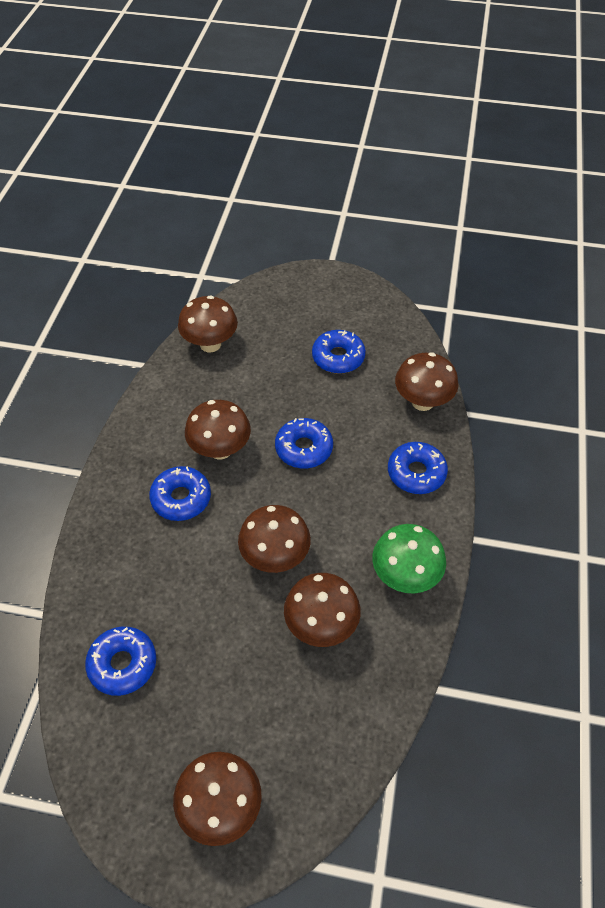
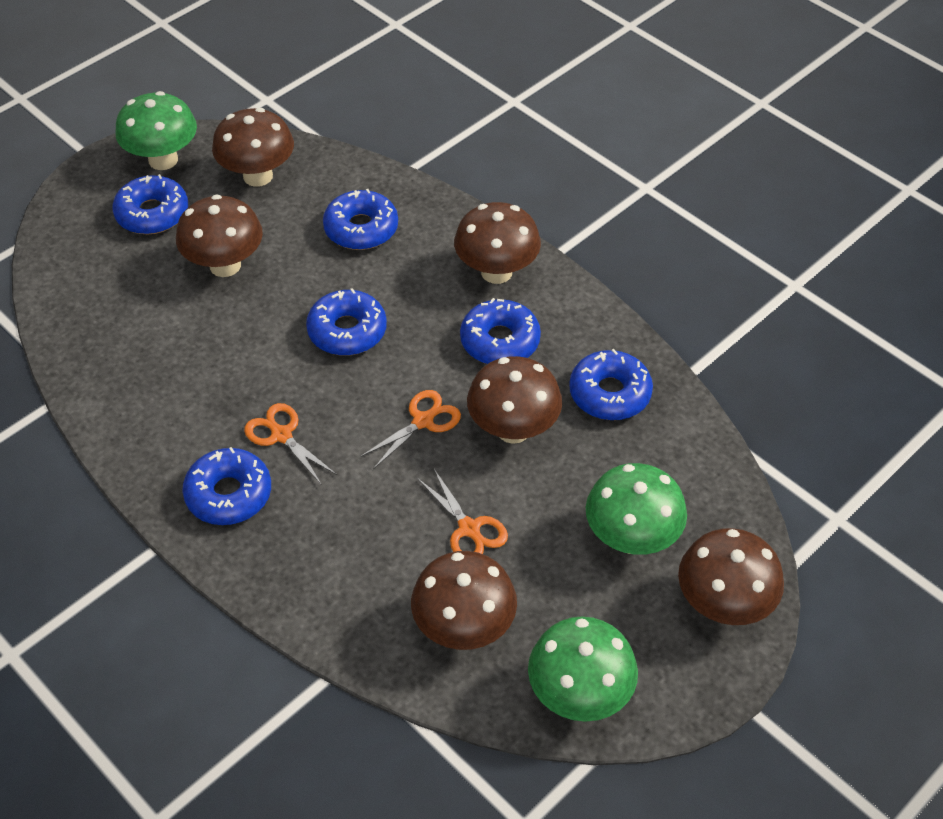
blue donut: 5 -> 6
green mushroom: 1 -> 3
orange scissors: 0 -> 3

